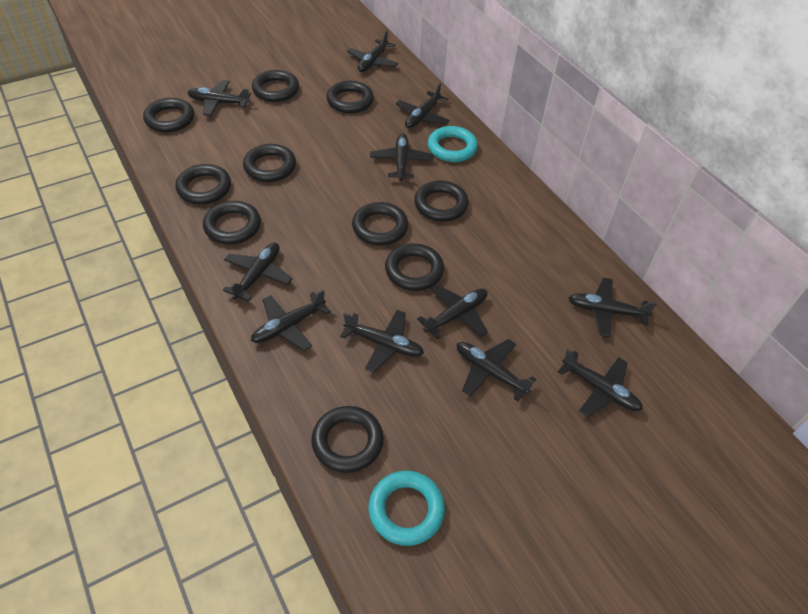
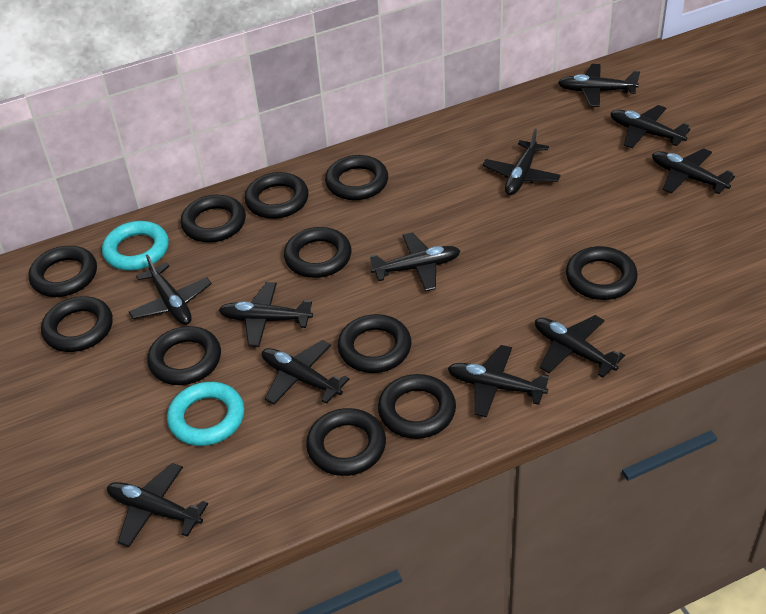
black ring: 10 -> 11

